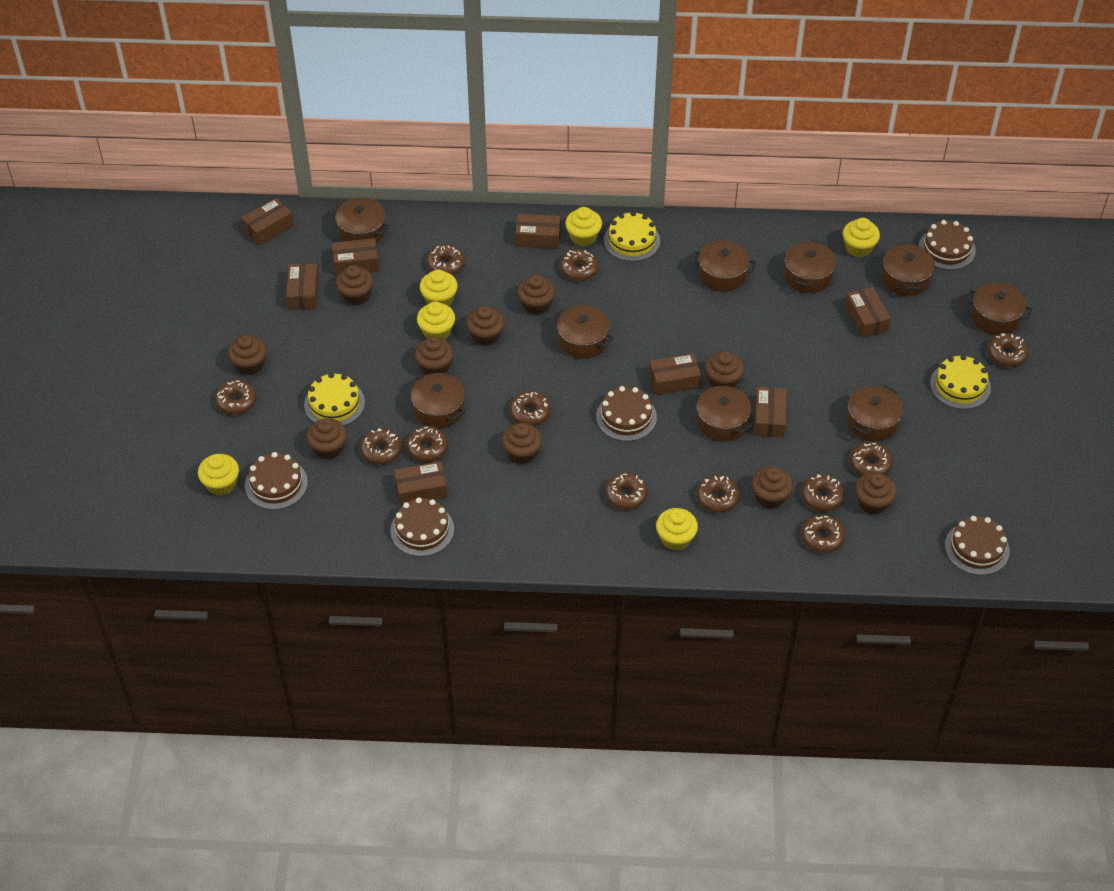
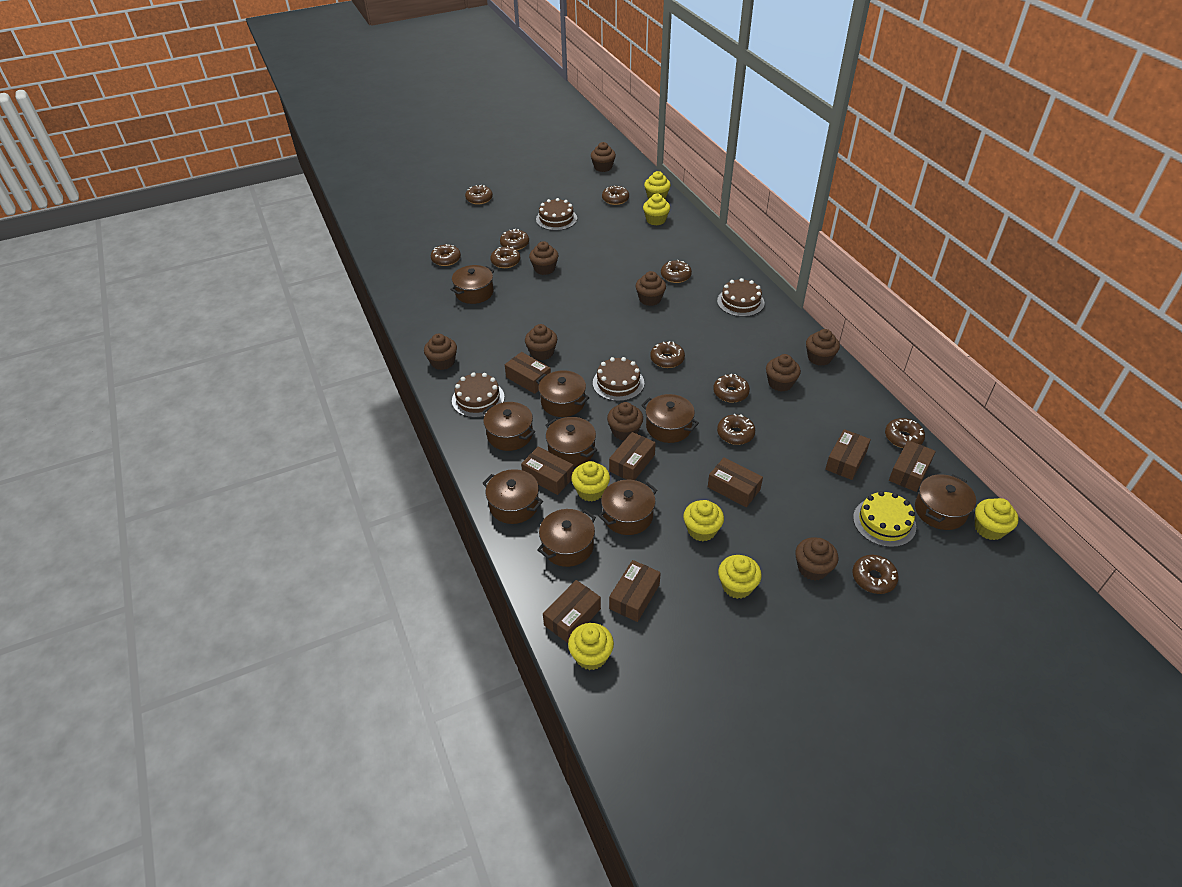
brown cake: 5 -> 4
brown cupcake: 10 -> 9
brown donut: 12 -> 11
yellow cake: 3 -> 1
yellow cupcake: 6 -> 7

